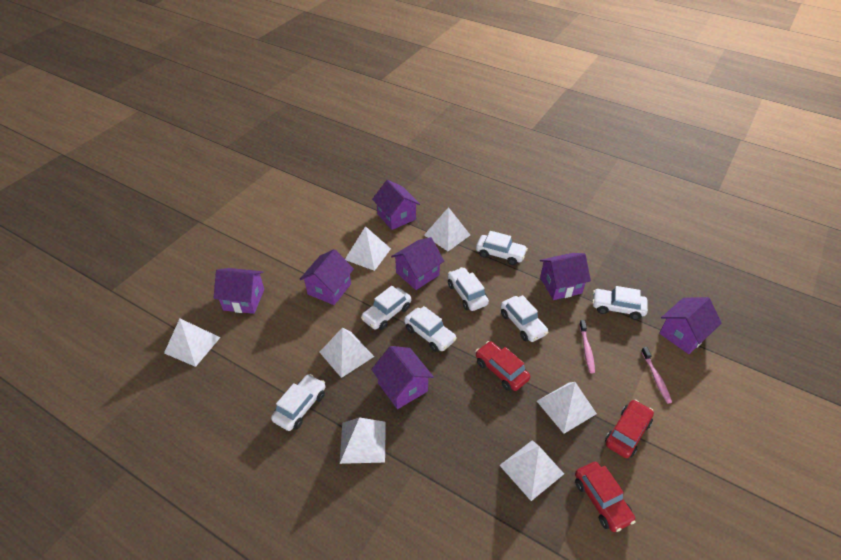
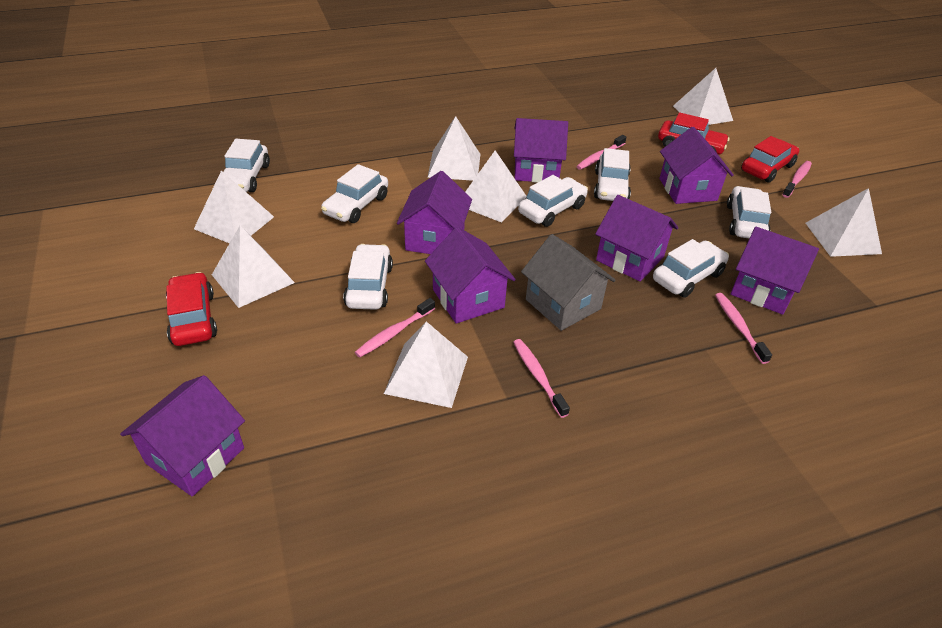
grey house: 0 -> 1
pink toothbrush: 2 -> 5

